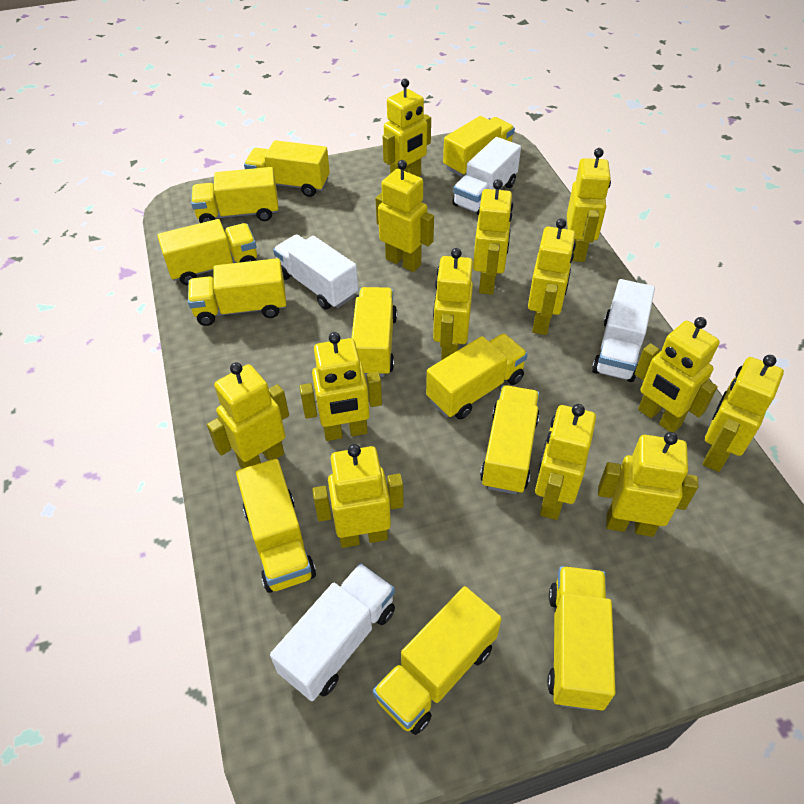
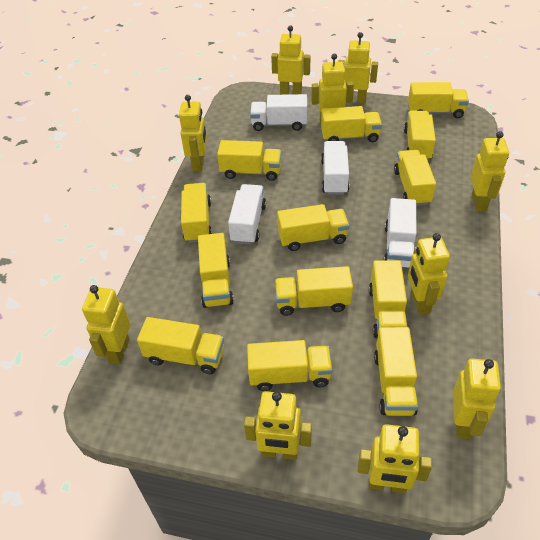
yellow robot: 13 -> 10
yellow truck: 11 -> 13

